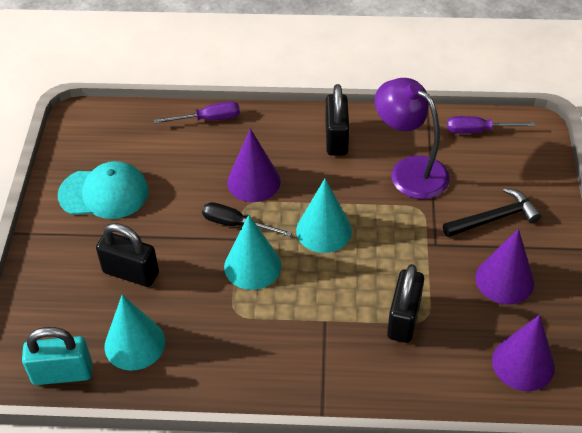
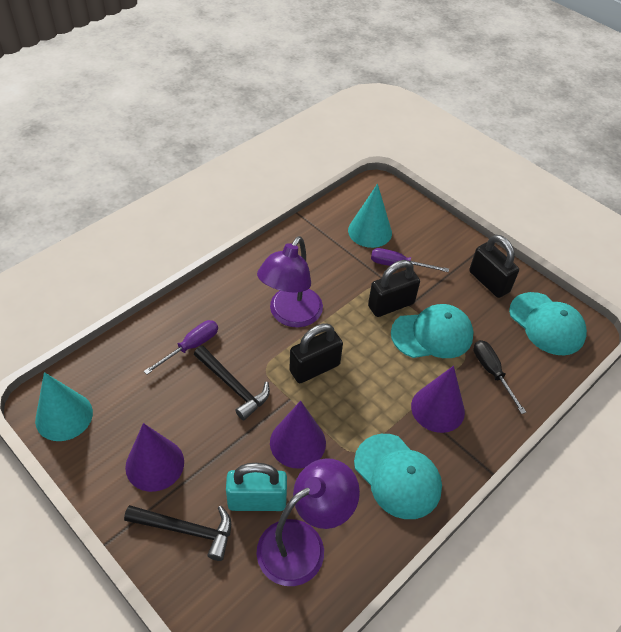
black hammer: 1 -> 2
purple lamp: 1 -> 2
turquoise cap: 1 -> 3
turquoise cone: 3 -> 2

